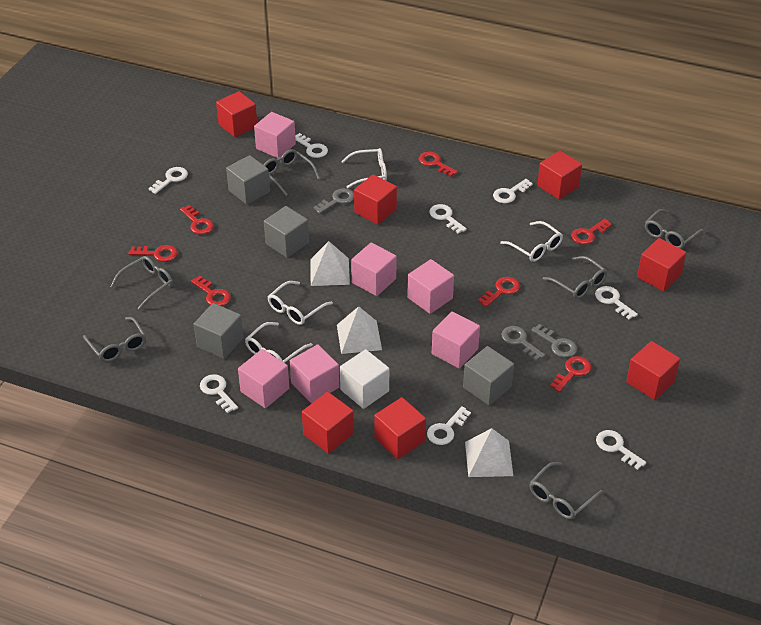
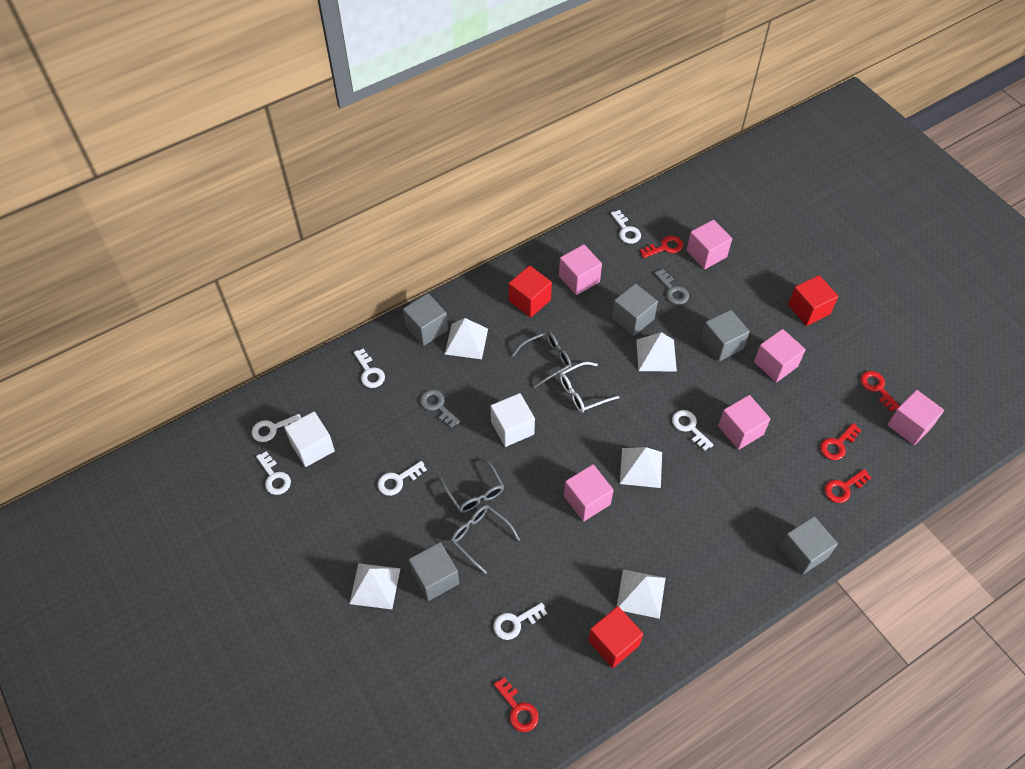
grey cube: 4 -> 5
grey glasses: 6 -> 3
grey key: 3 -> 2
red cube: 7 -> 3
red key: 7 -> 5
white cube: 1 -> 2
white glasses: 4 -> 1
white key: 8 -> 7
white pyramid: 3 -> 5

